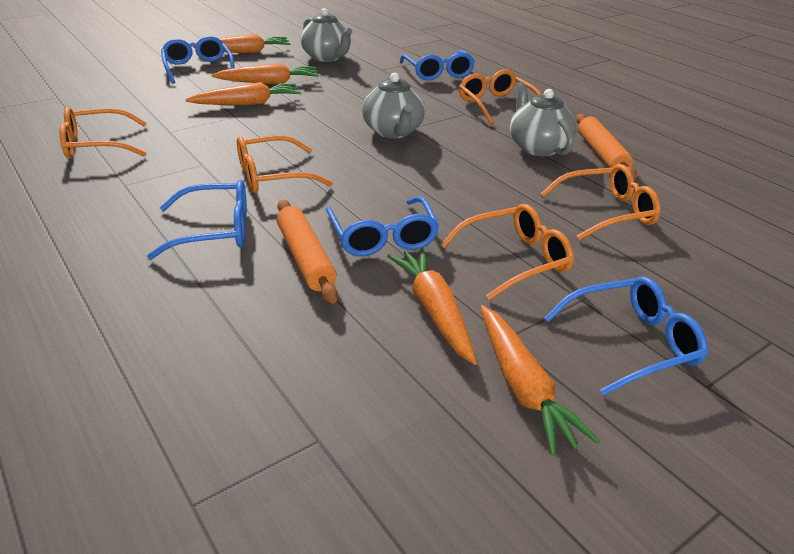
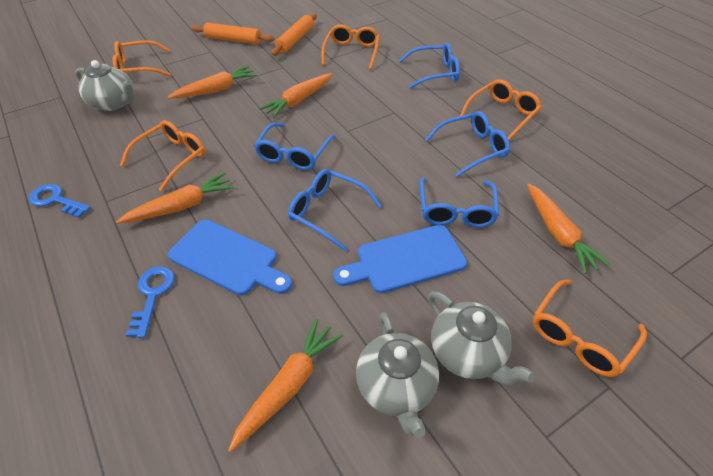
blue cutting board: 0 -> 2
blue key: 0 -> 2

